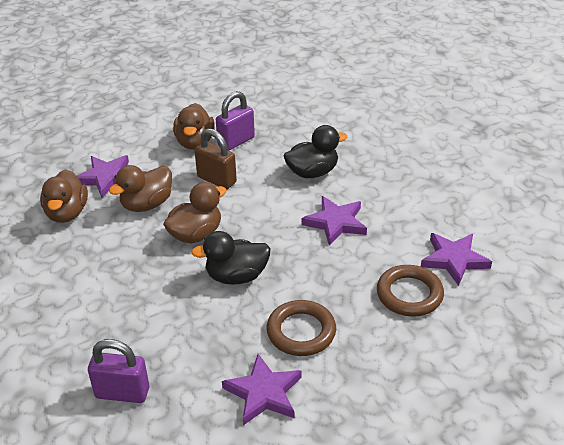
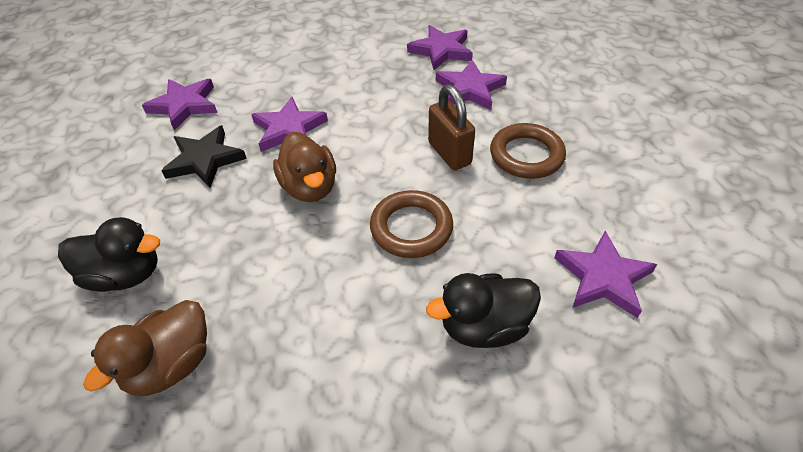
black star: 0 -> 1
brown duck: 4 -> 2
purple padlock: 2 -> 0
purple star: 4 -> 5

